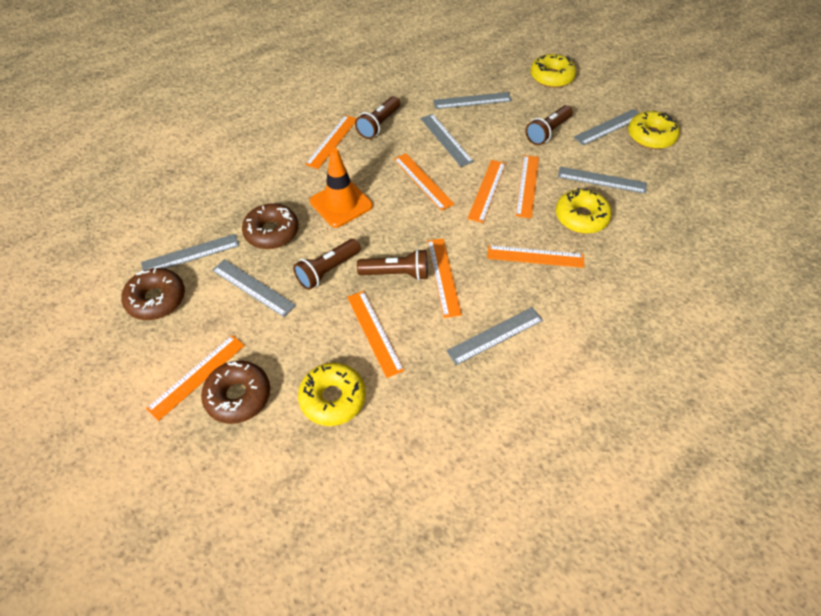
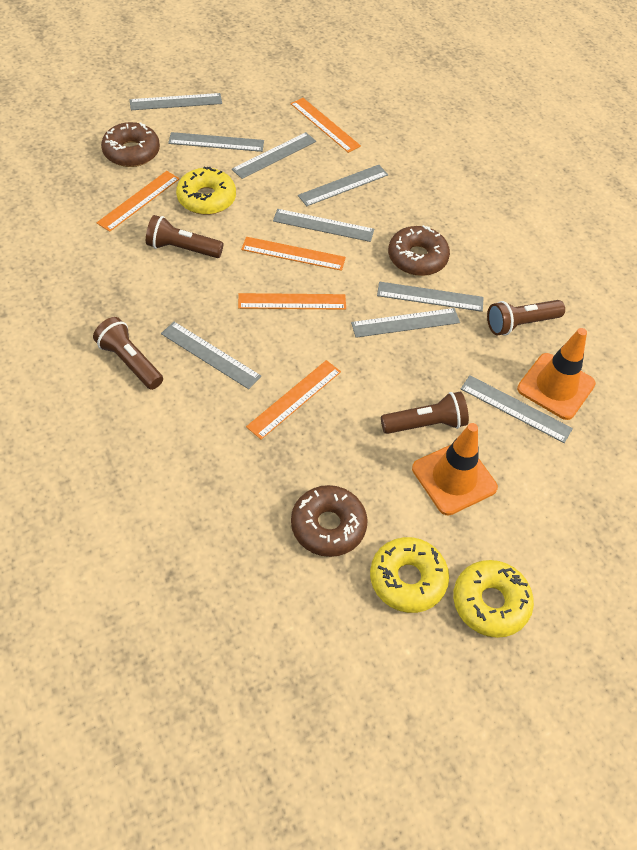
grey ruler: 7 -> 9
orange ruler: 8 -> 5
orange traffic cone: 1 -> 2
yellow donut: 4 -> 3

